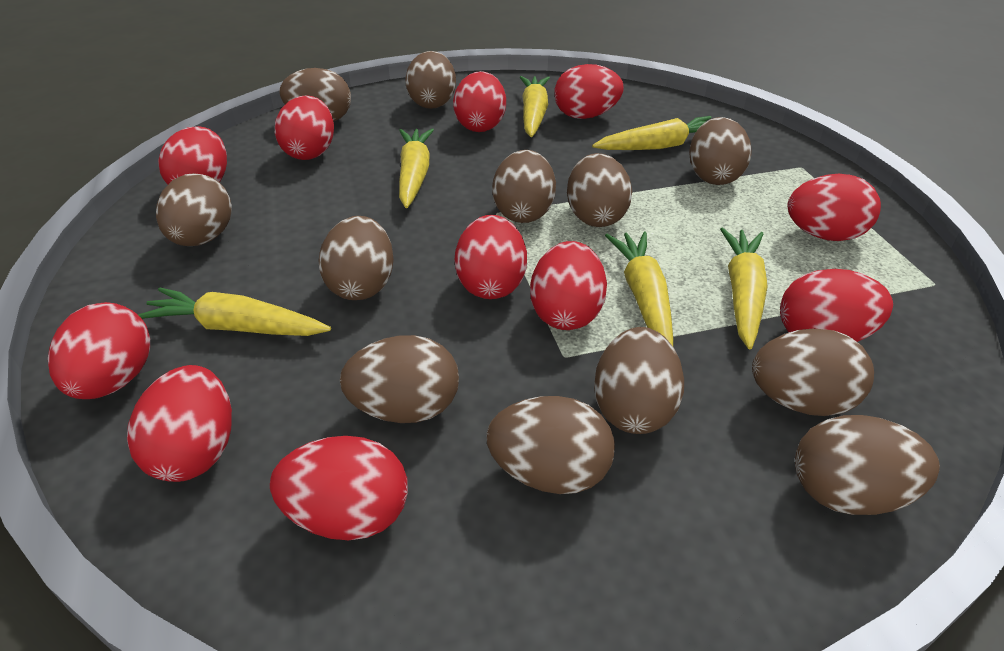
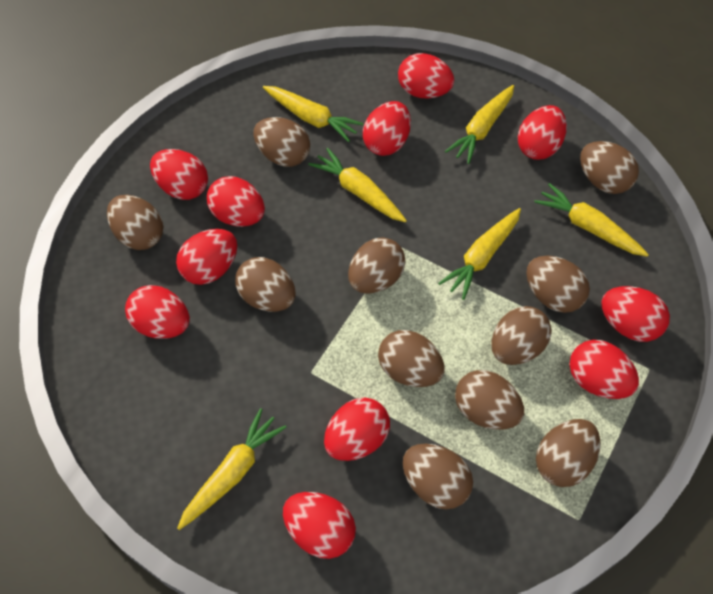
brown egg: 12 -> 11

